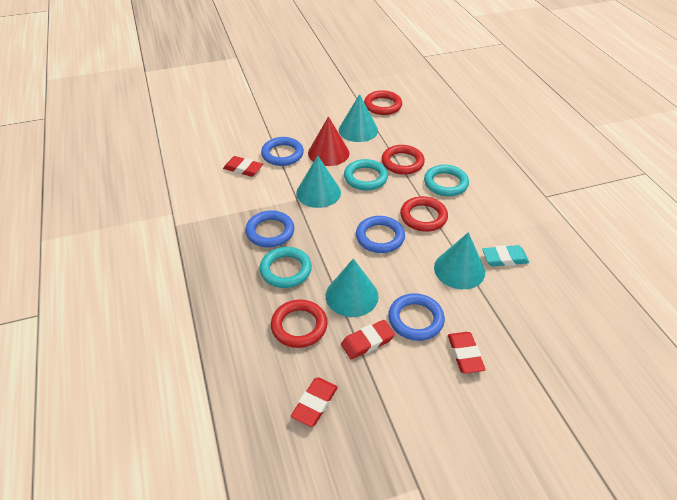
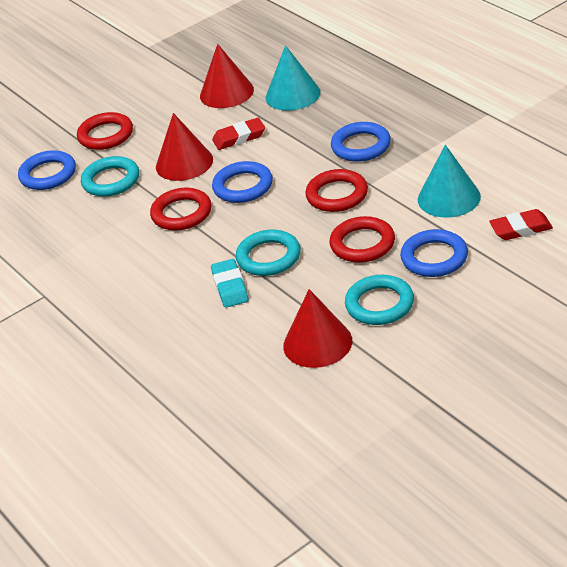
red cone: 1 -> 3
red eraser: 4 -> 2
turquoise cone: 4 -> 2

